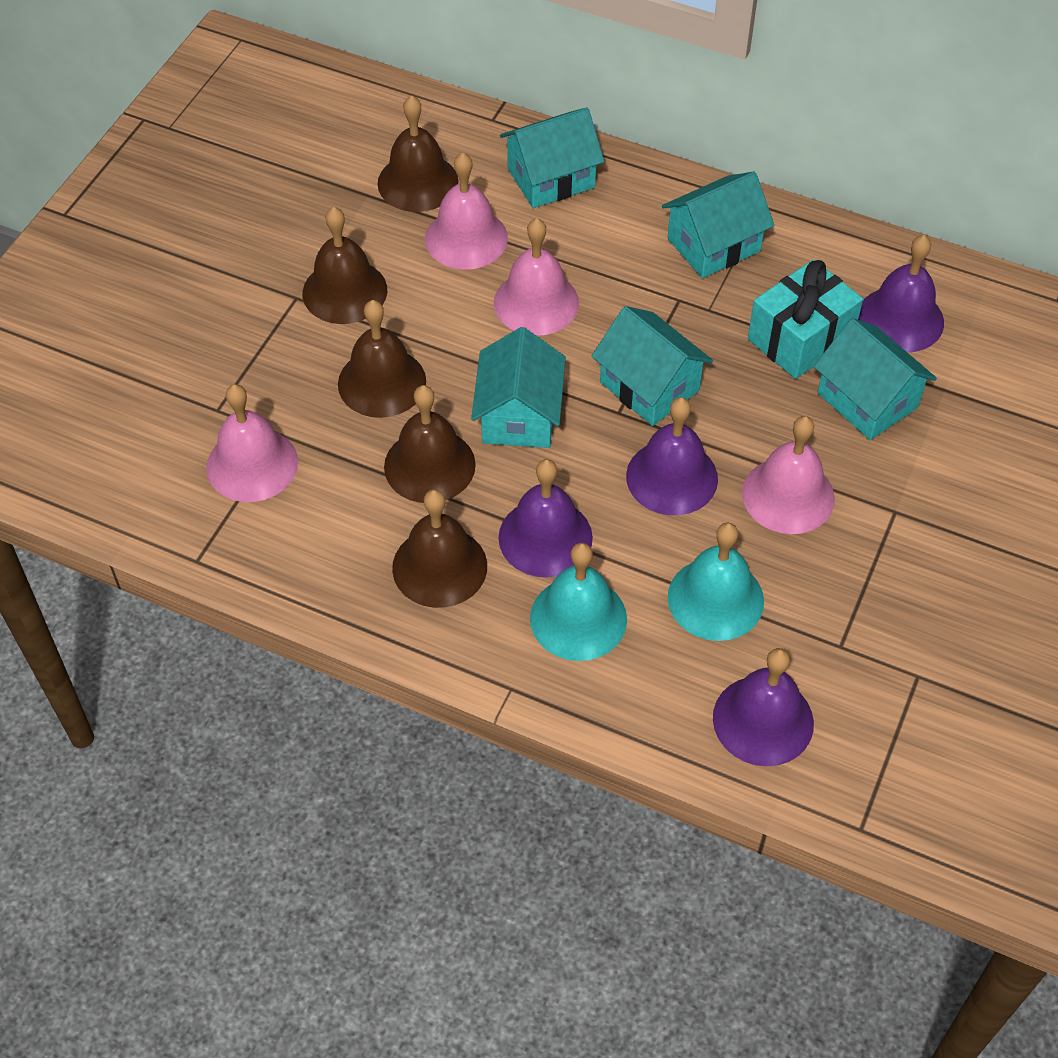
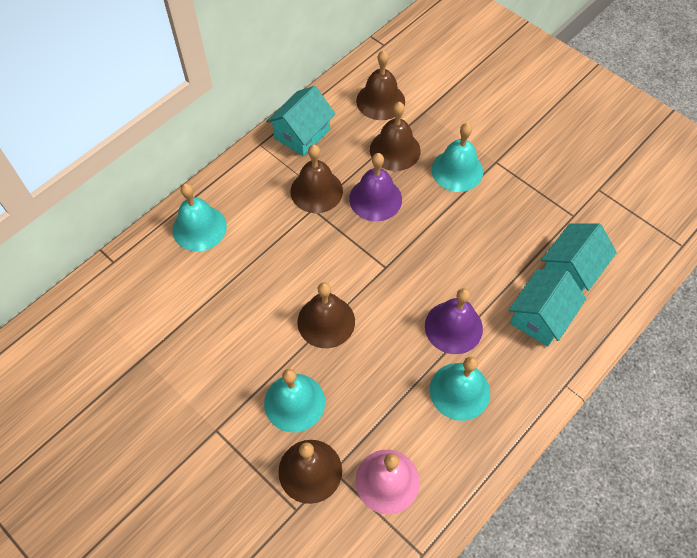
pink bell: 4 -> 1
purple bell: 4 -> 2
turquoise bell: 2 -> 4
turquoise gift: 1 -> 0
turquoise house: 5 -> 3

